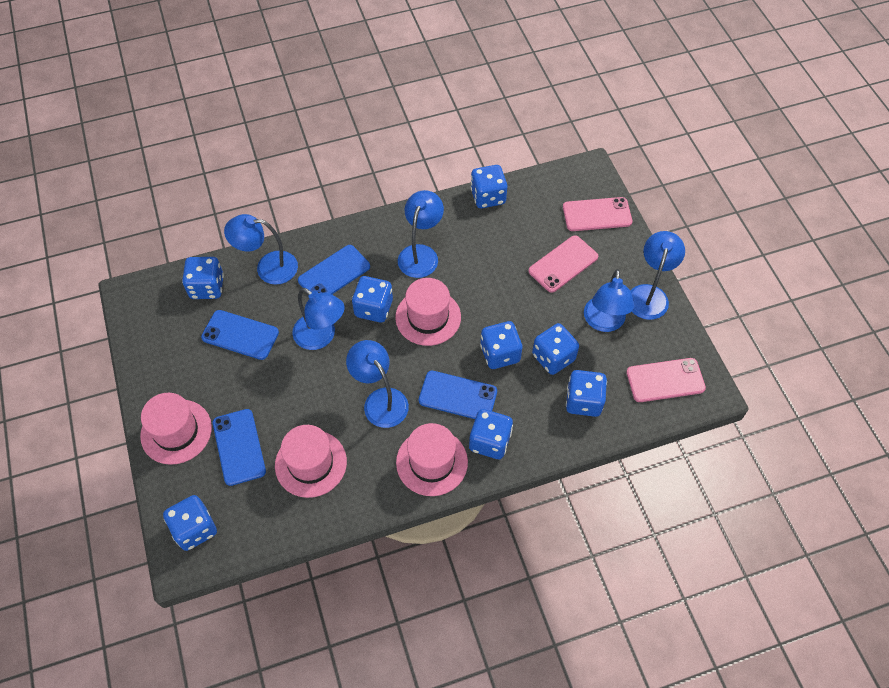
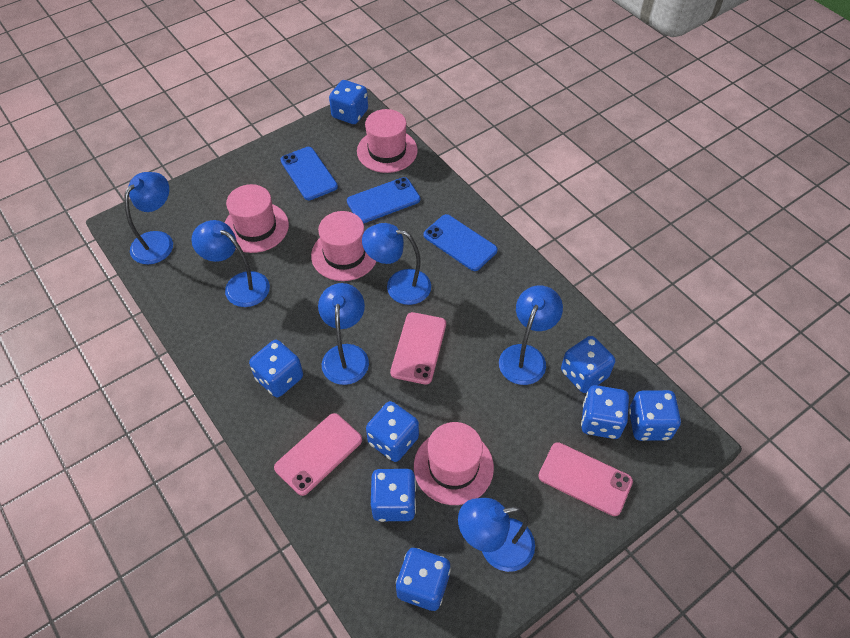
blue phone: 4 -> 3

